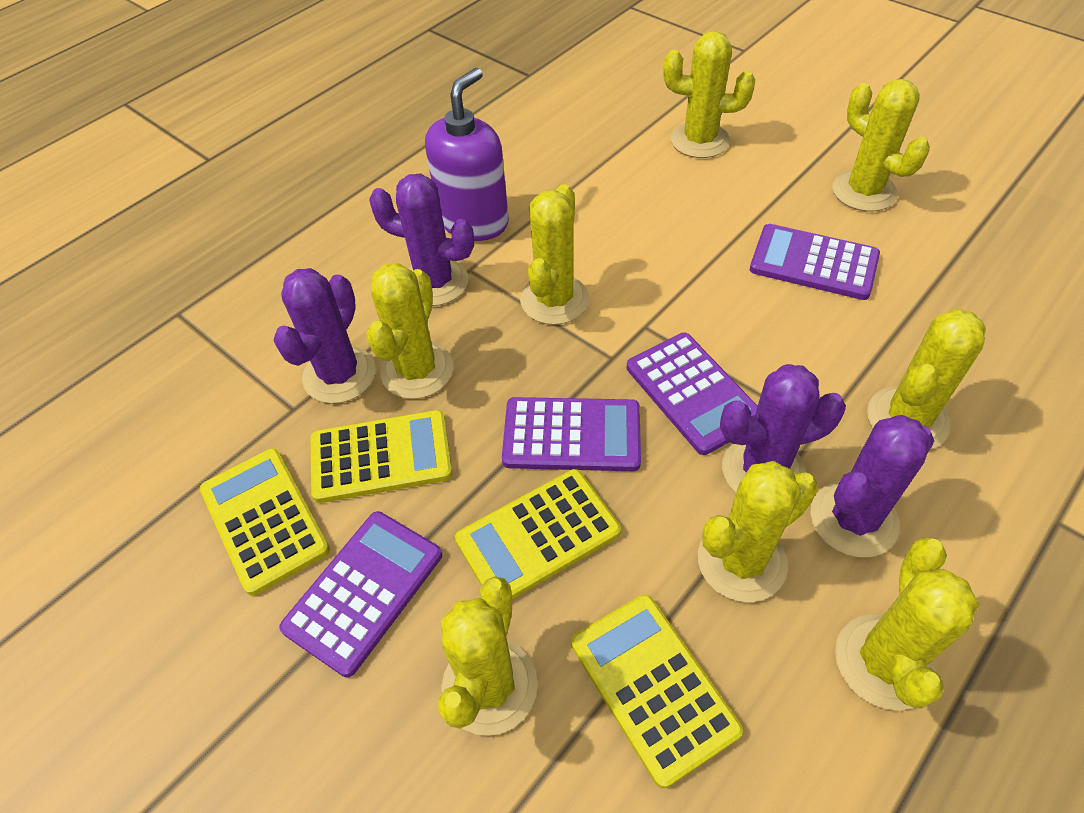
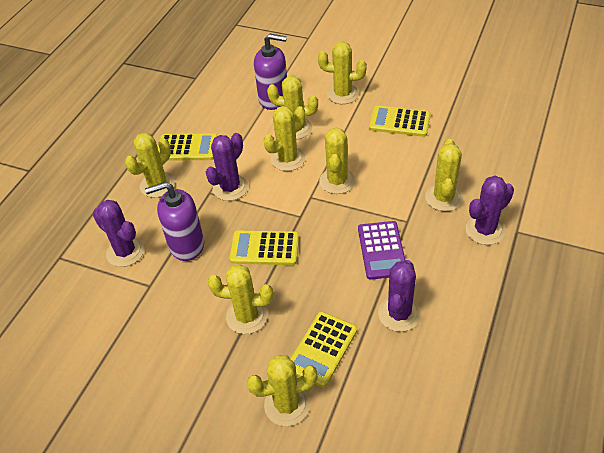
purple calculator: 4 -> 1
purple soap dispenser: 1 -> 2

